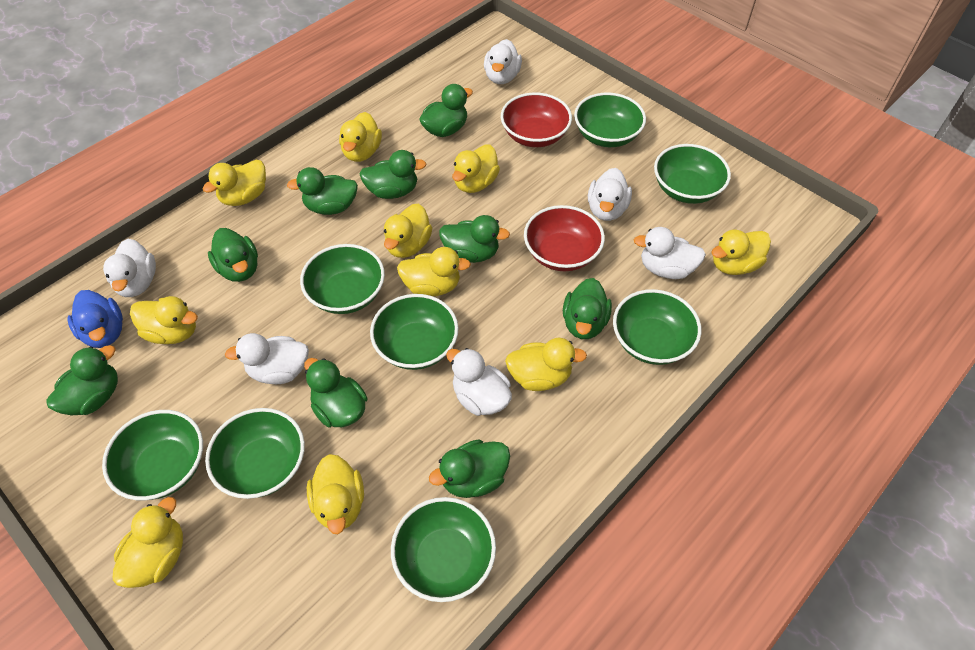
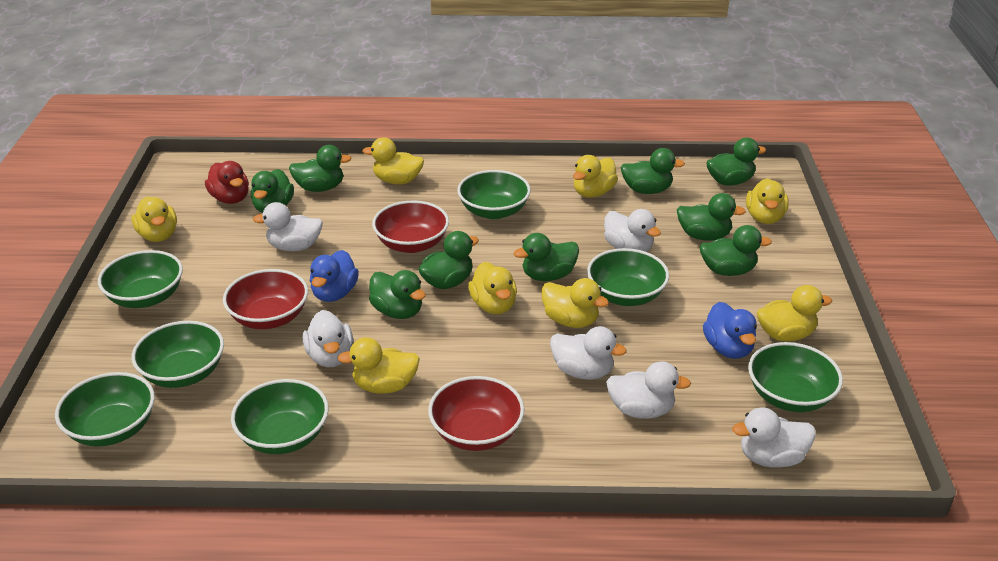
blue duck: 1 -> 2
green bowl: 8 -> 7
red bowl: 2 -> 3
red duck: 0 -> 1
yellow duck: 10 -> 8

